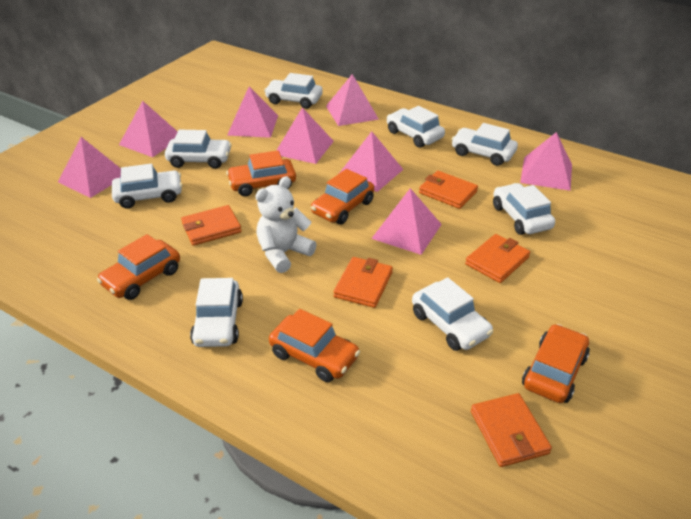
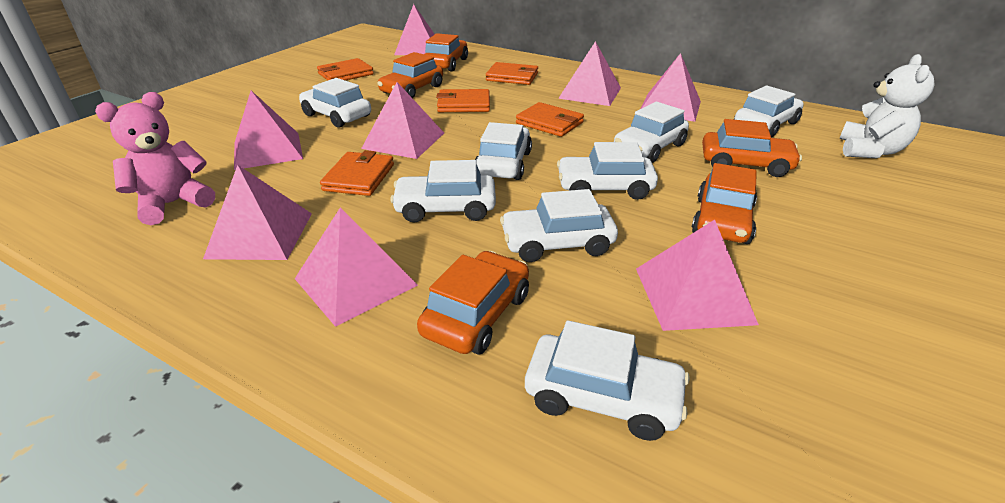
pink teddy bear: 0 -> 1

